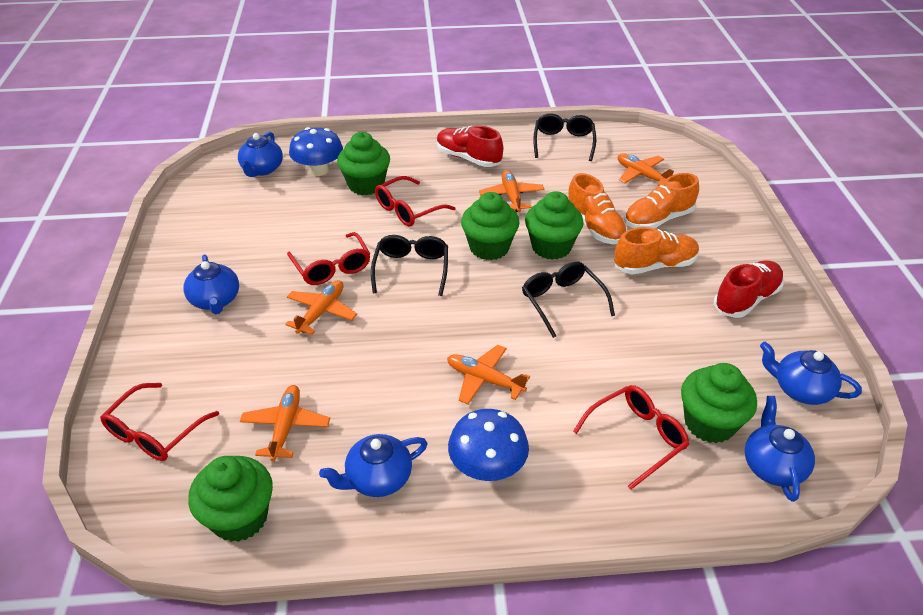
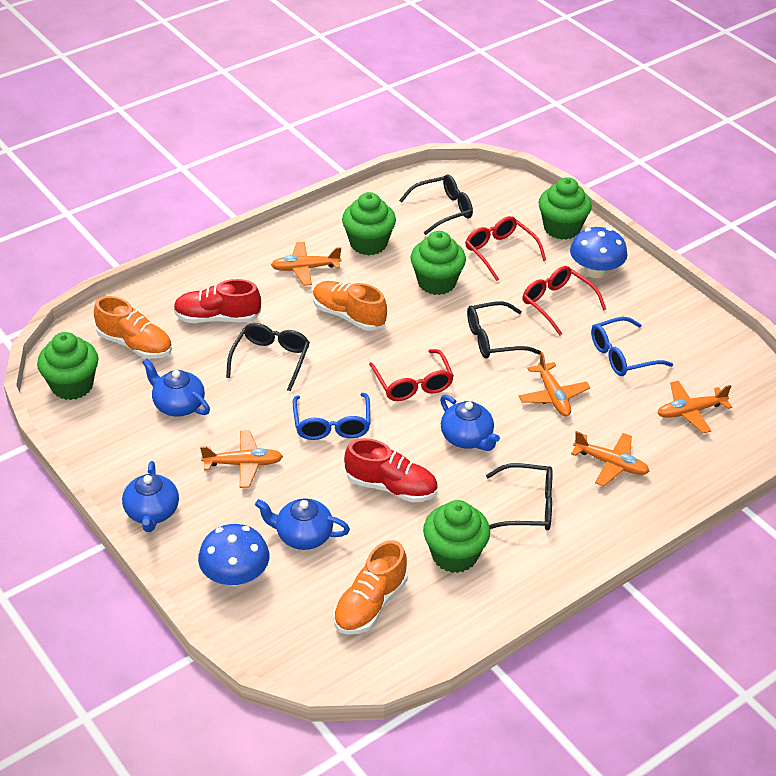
black glasses: 3 -> 4
blue glasses: 0 -> 2
blue teapot: 5 -> 4
red glasses: 4 -> 3

